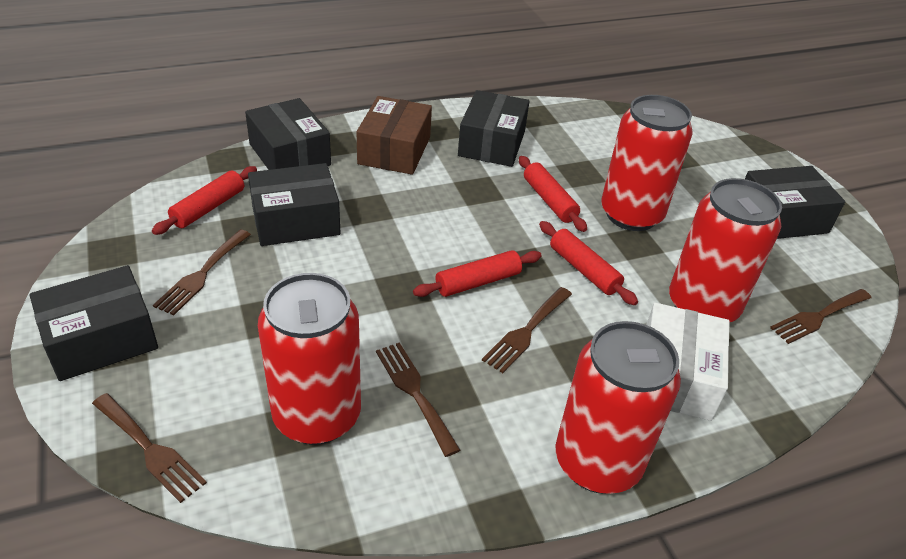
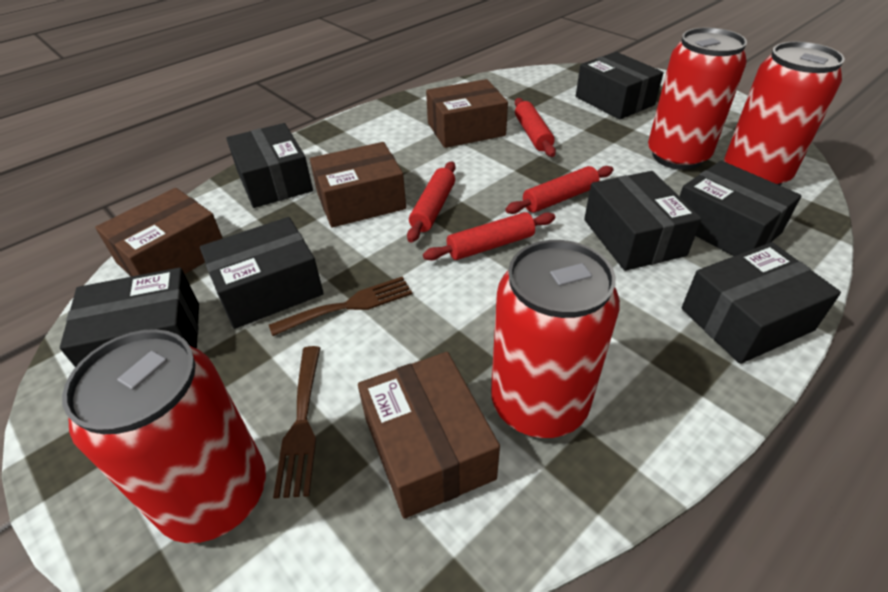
black box: 5 -> 7
brown box: 1 -> 4
brown fork: 5 -> 2
white box: 1 -> 0

